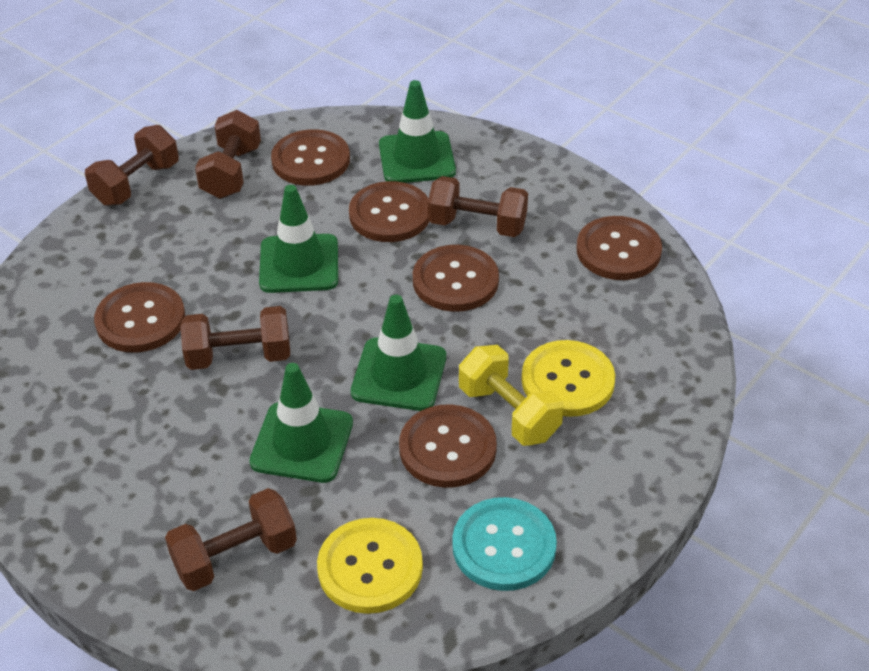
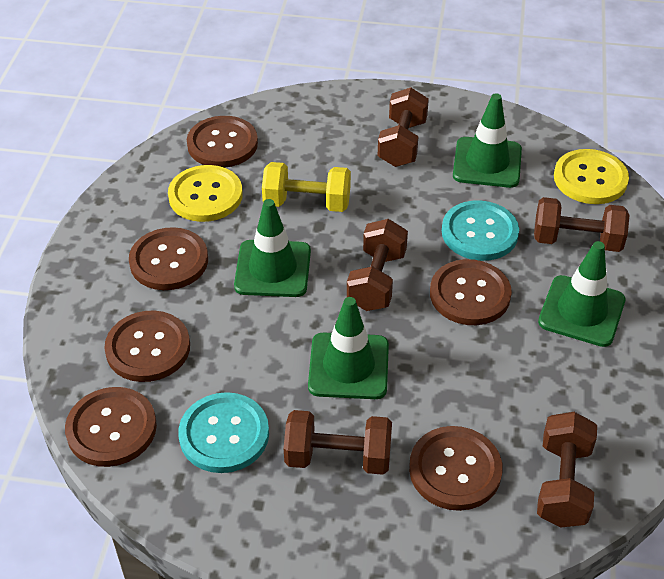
turquoise button: 1 -> 2

